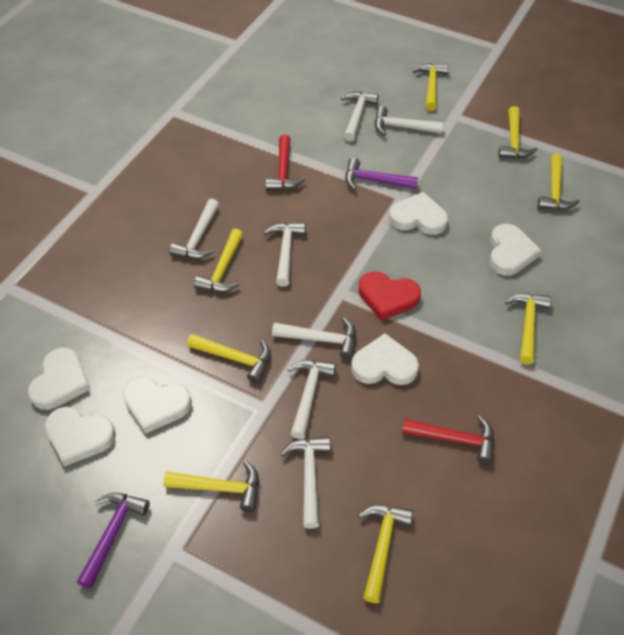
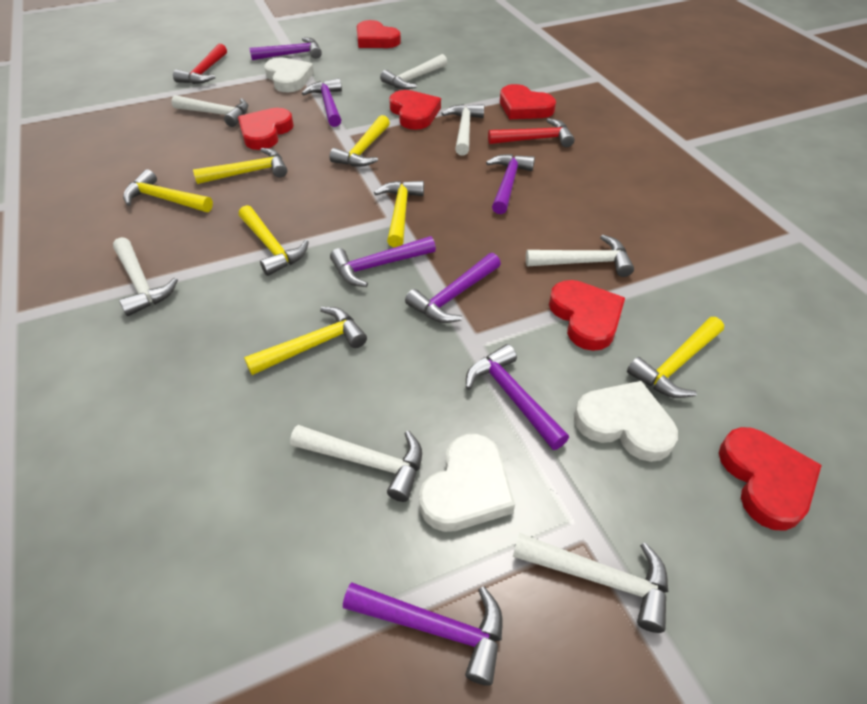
purple hammer: 2 -> 7
red heart: 1 -> 6
white heart: 6 -> 3
yellow hammer: 8 -> 7

